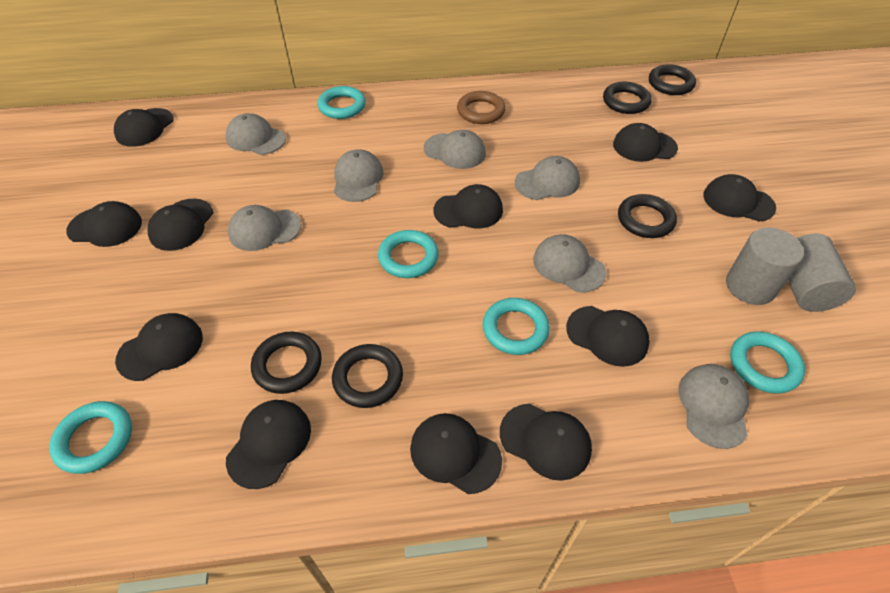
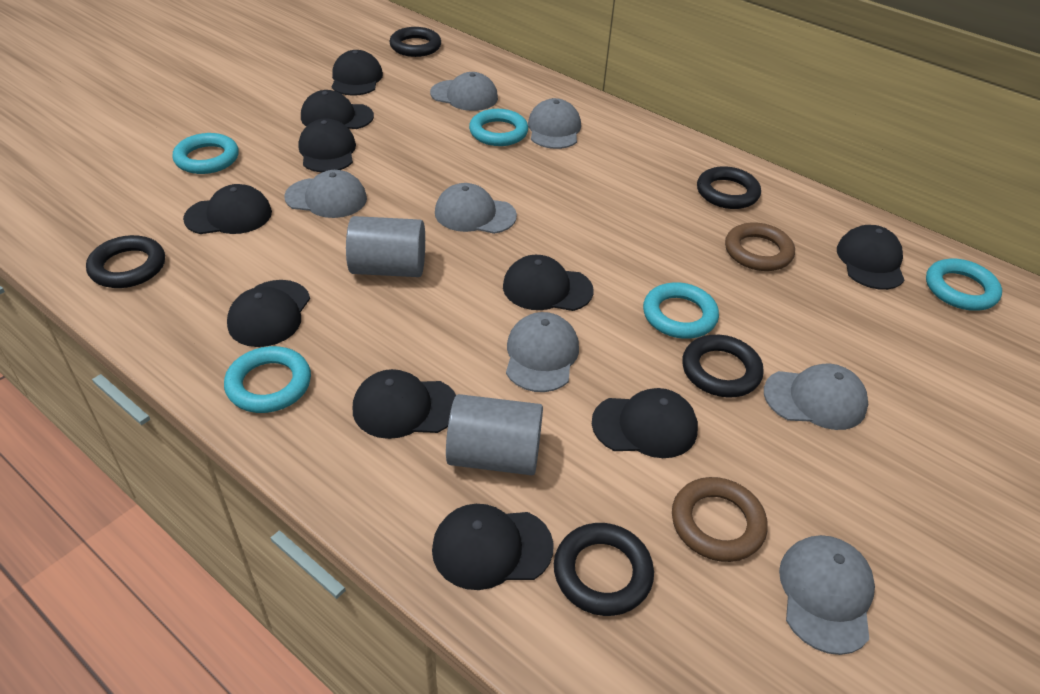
black cap: 11 -> 10
brown ring: 1 -> 2

